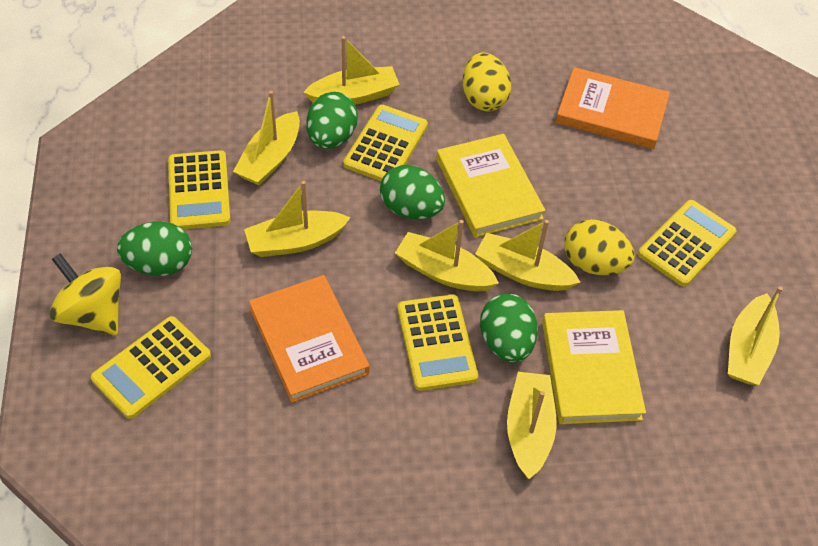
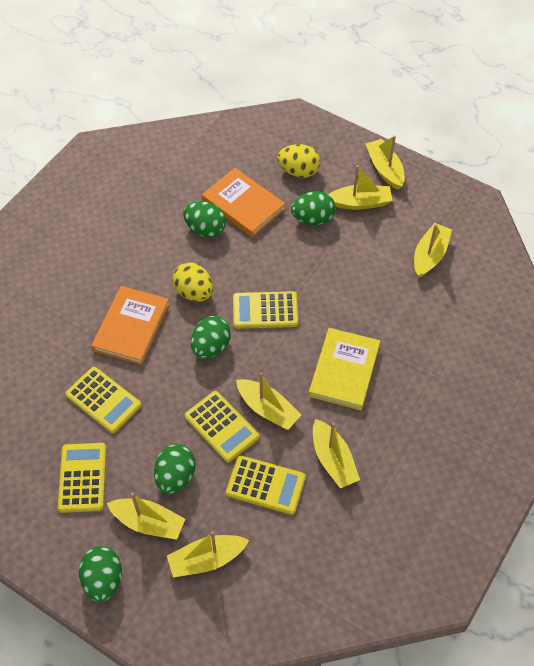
green egg: 4 -> 5
yellow book: 2 -> 1
yellow spinning top: 1 -> 0

